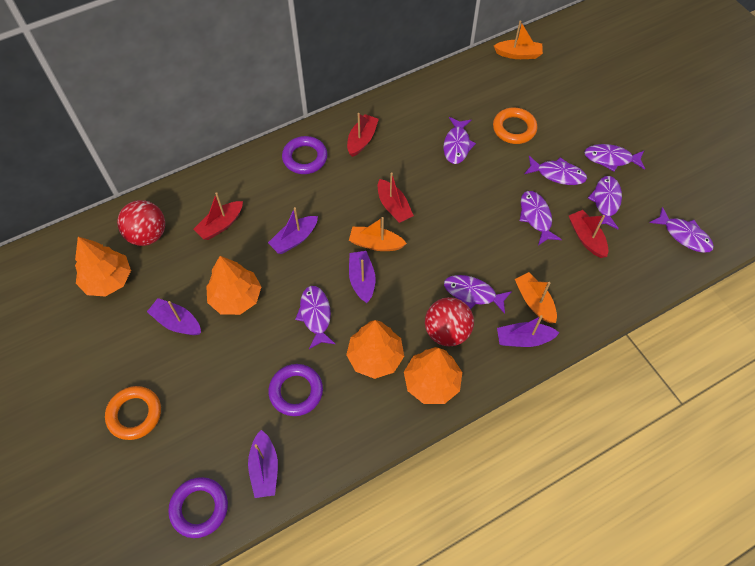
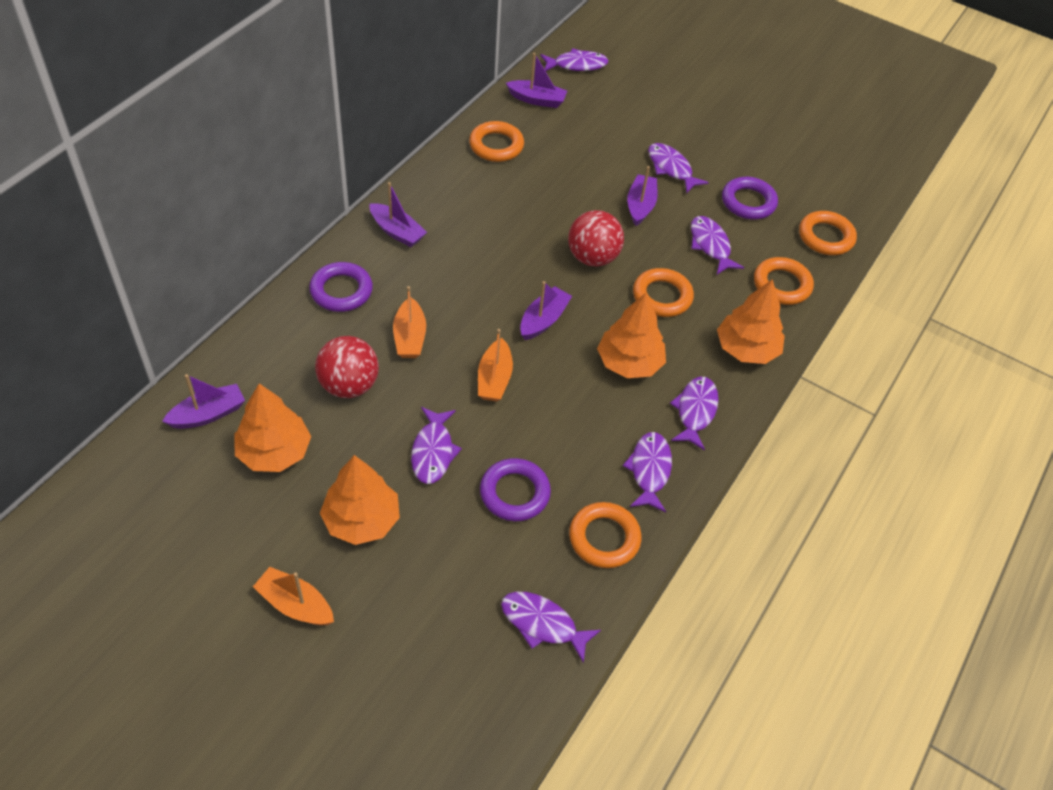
orange ring: 2 -> 5
purple fish: 8 -> 7
red boat: 4 -> 0

